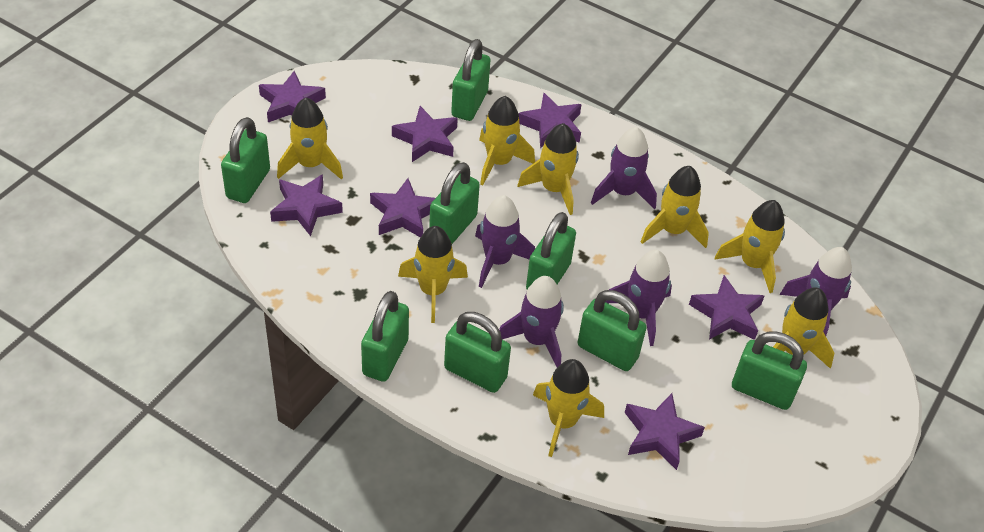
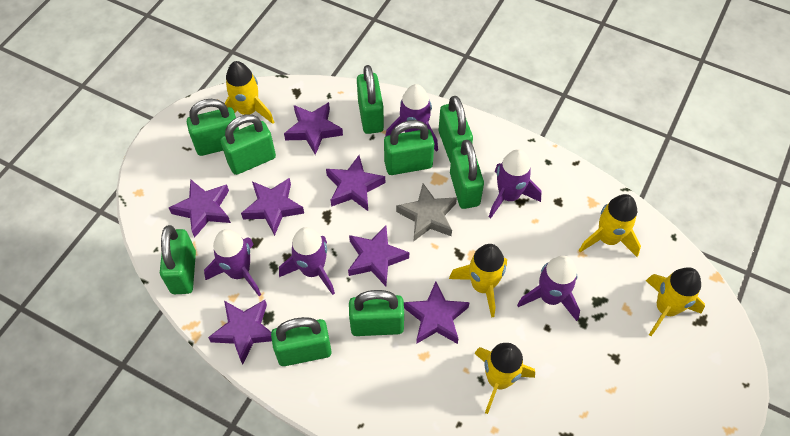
green padlock: 8 -> 9
grey star: 0 -> 1
yellow rocket: 8 -> 5

